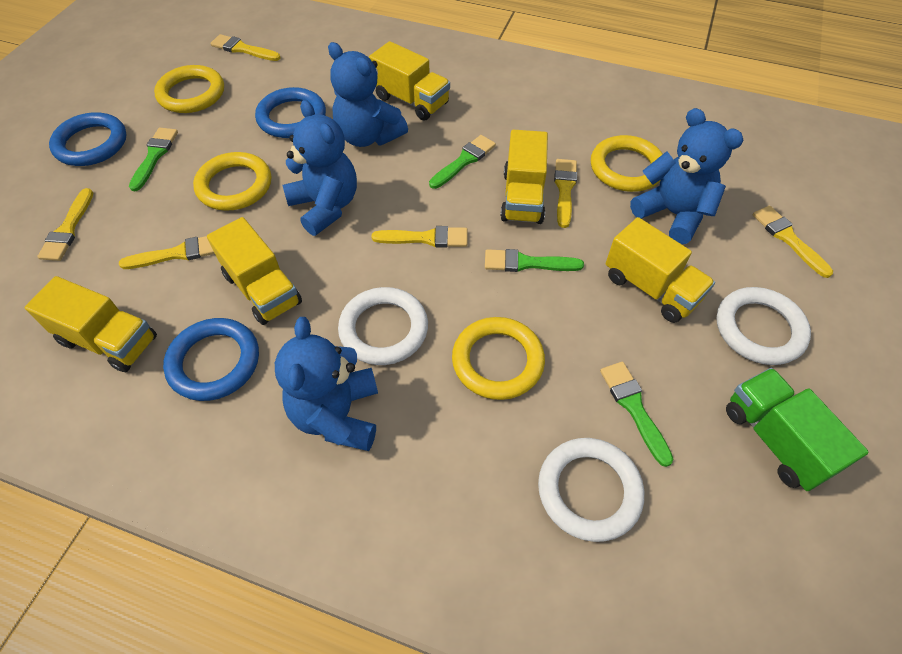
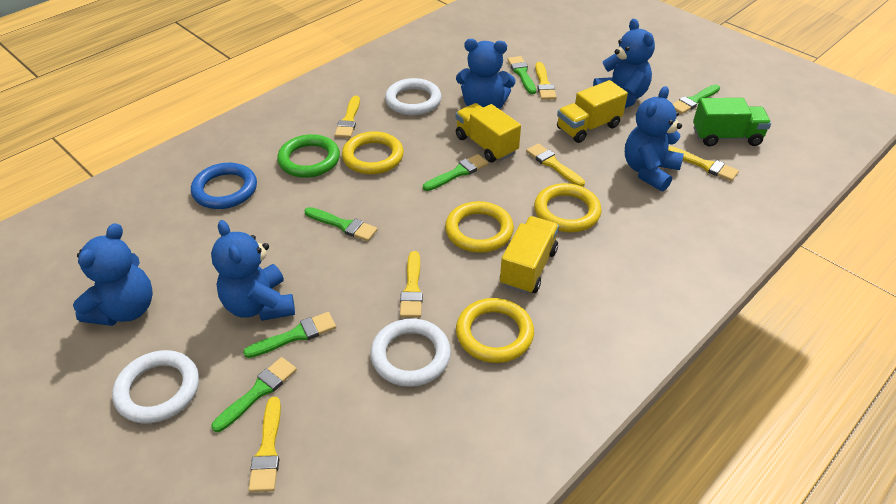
blue ring: 3 -> 1
blue teddy bear: 4 -> 5
green brush: 4 -> 6
green ring: 0 -> 1
yellow truck: 5 -> 3

